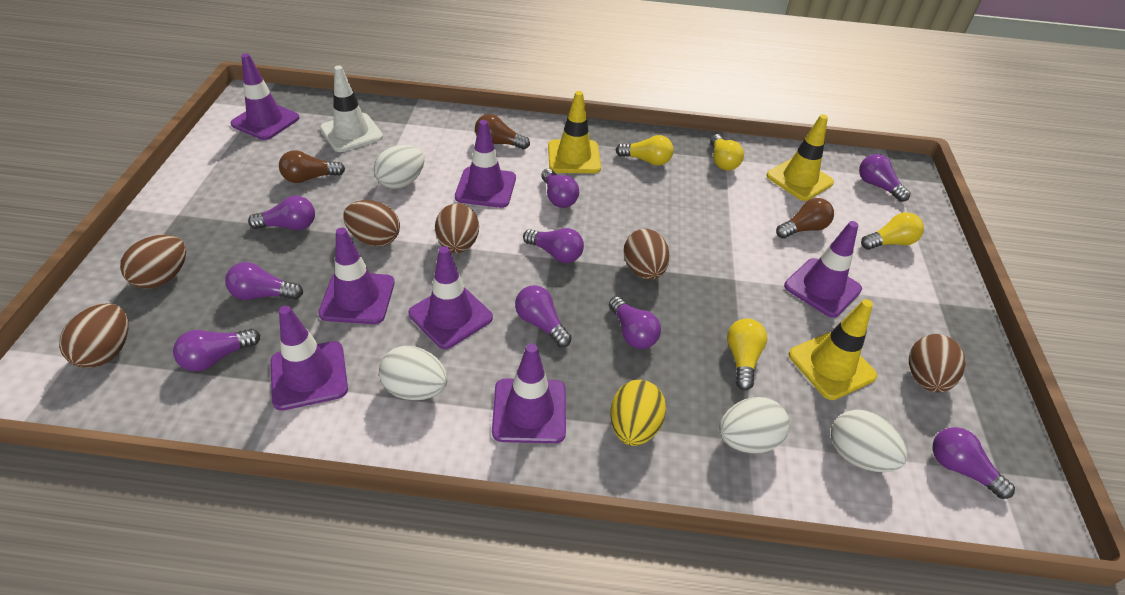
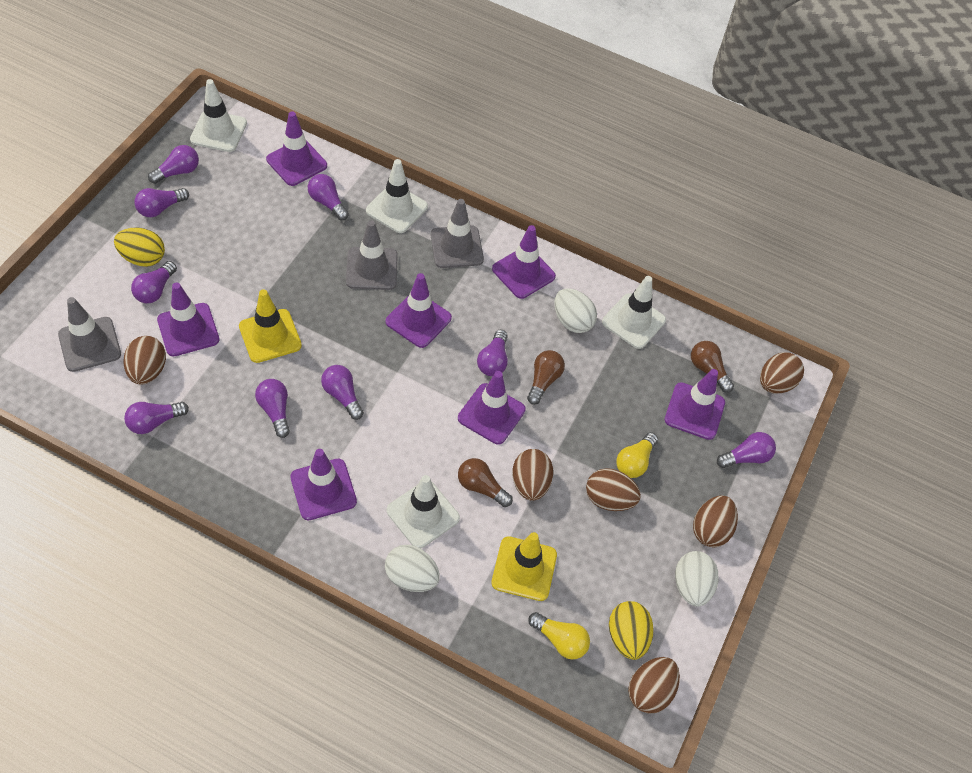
grey traffic cone: 0 -> 3
white egg: 4 -> 3
white traffic cone: 1 -> 4
yellow egg: 1 -> 2
yellow light bulb: 4 -> 2
yellow traffic cone: 3 -> 2

